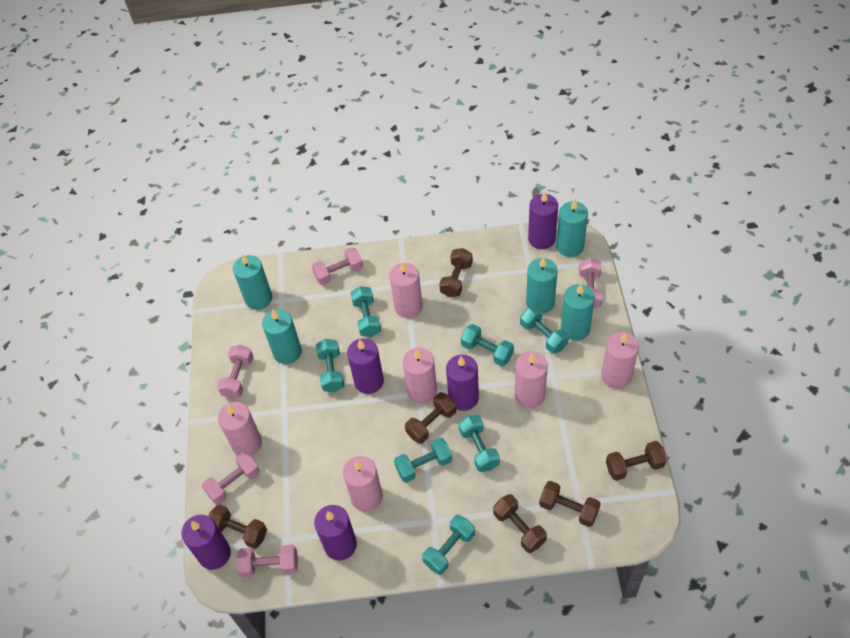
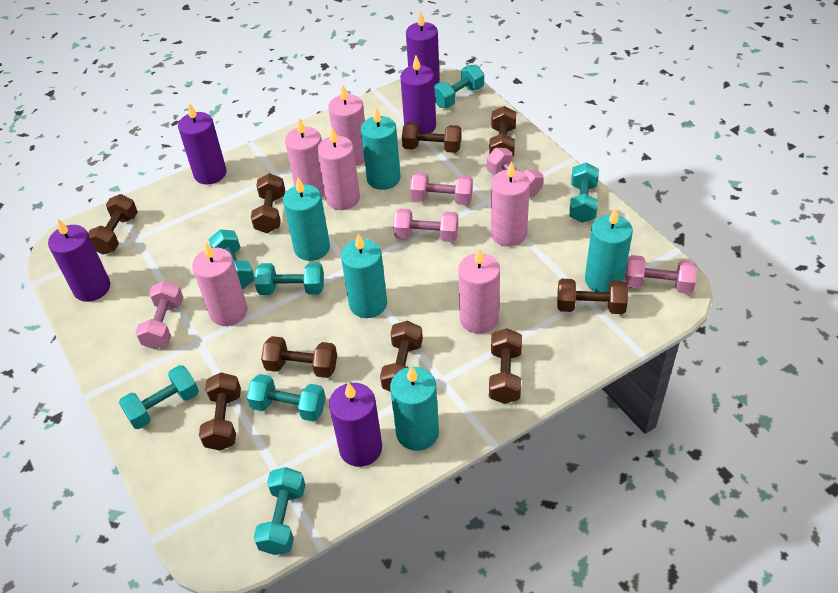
brown dumbbell: 6 -> 9

